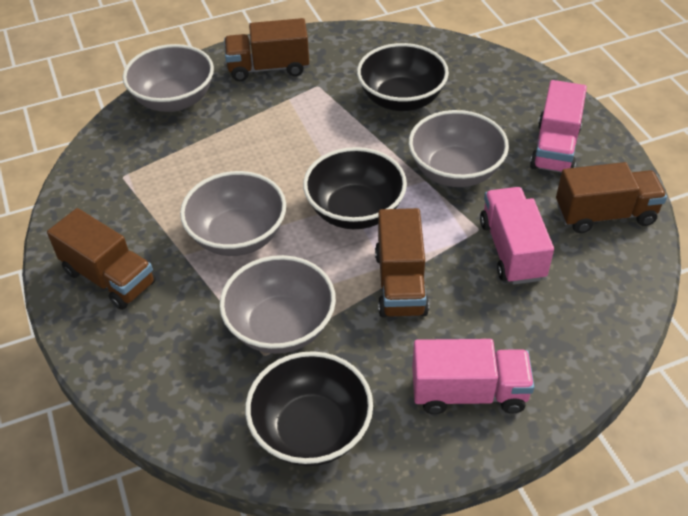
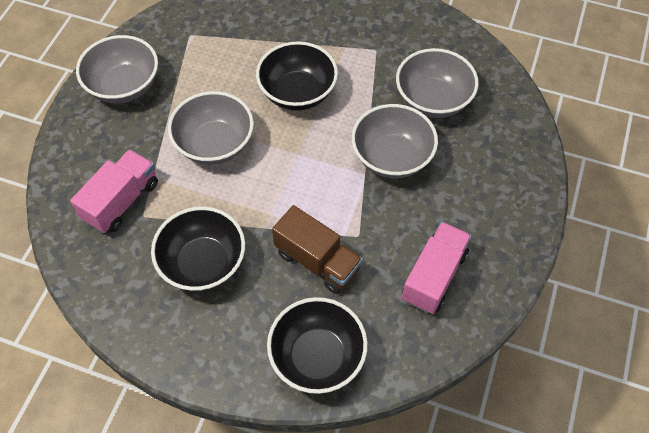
brown truck: 4 -> 1
pink truck: 3 -> 2

